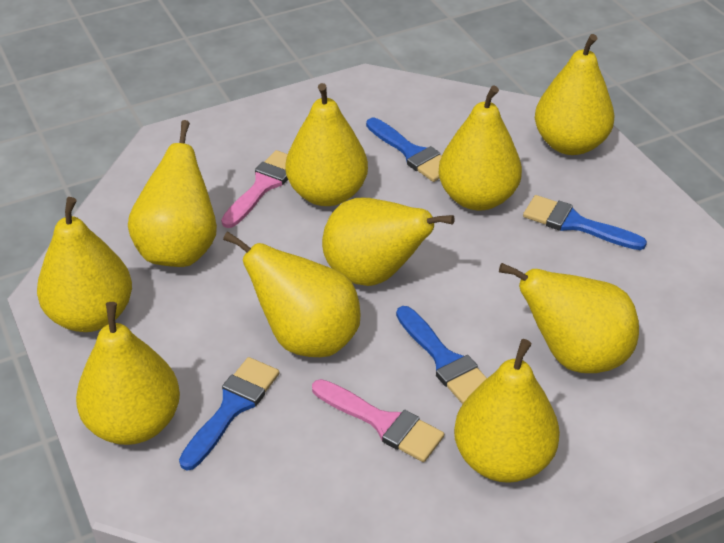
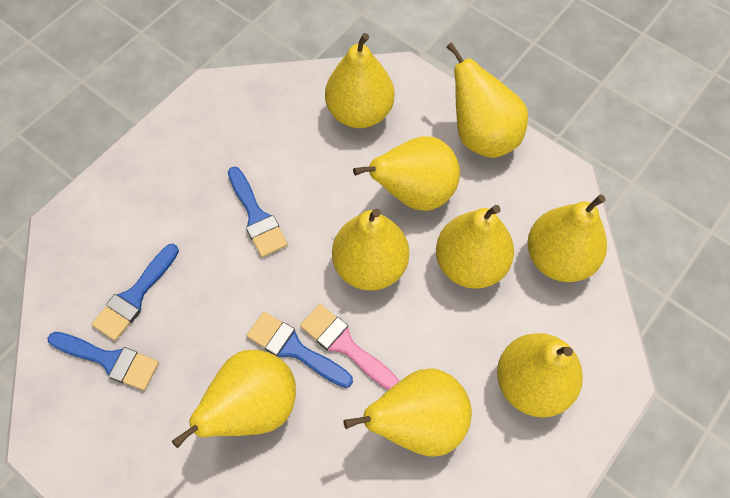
pink brush: 2 -> 1
yellow pear: 10 -> 9

